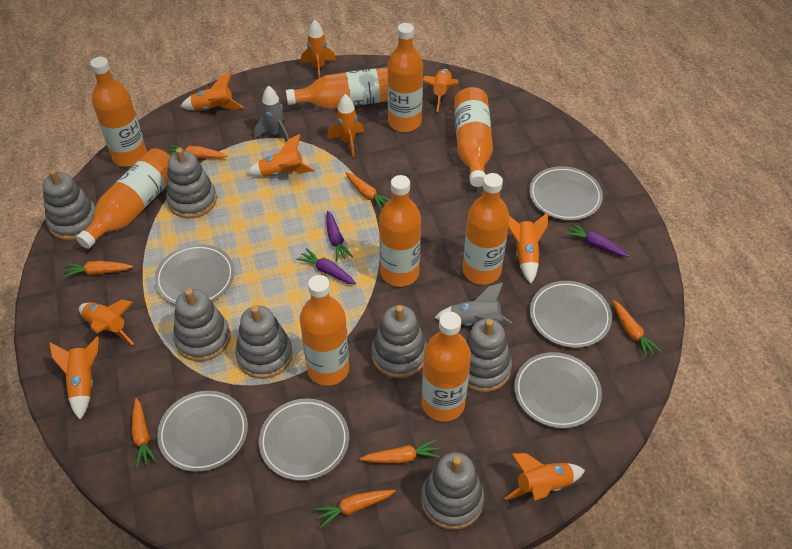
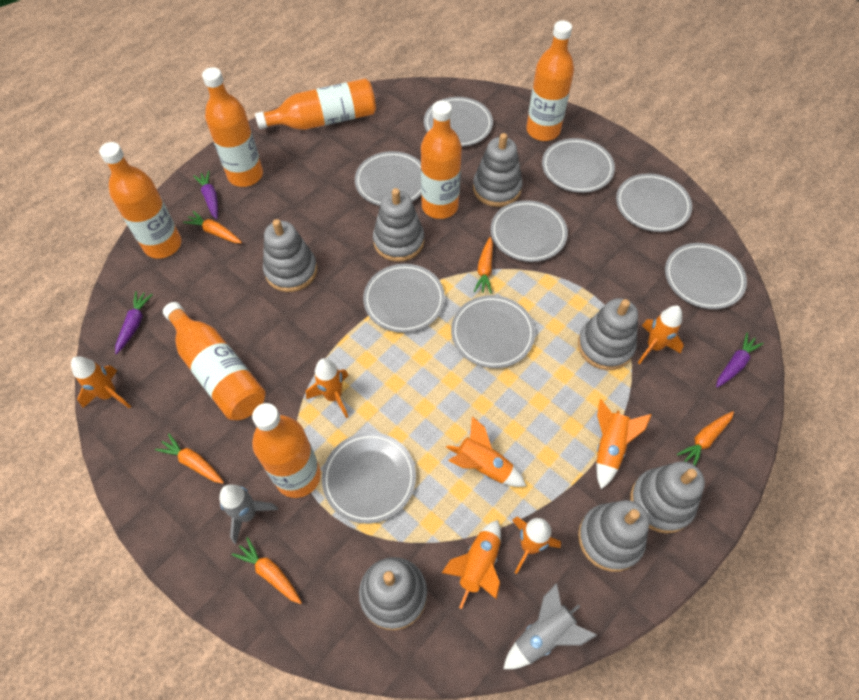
grey plate: 6 -> 9
orange bottle: 9 -> 7
orange carrot: 7 -> 5
orange rocket: 9 -> 7

